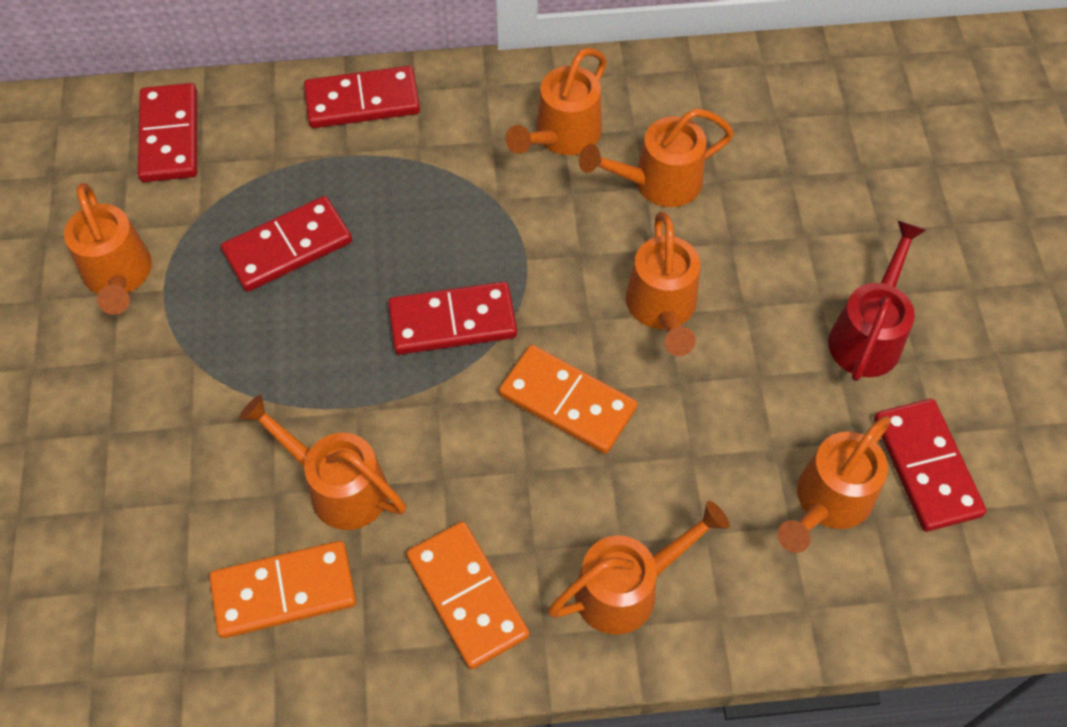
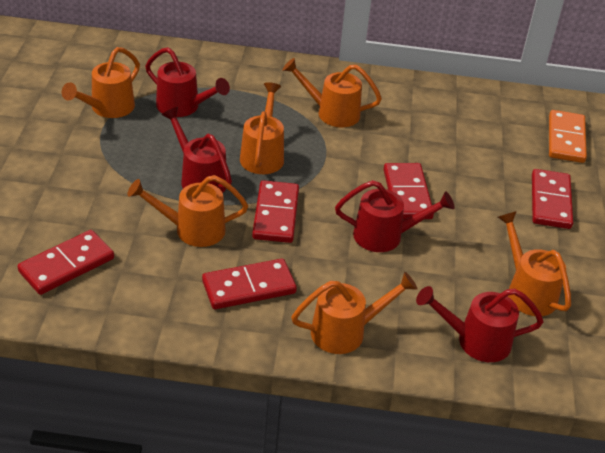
orange domino: 3 -> 1
orange watering can: 7 -> 6
red watering can: 1 -> 4

